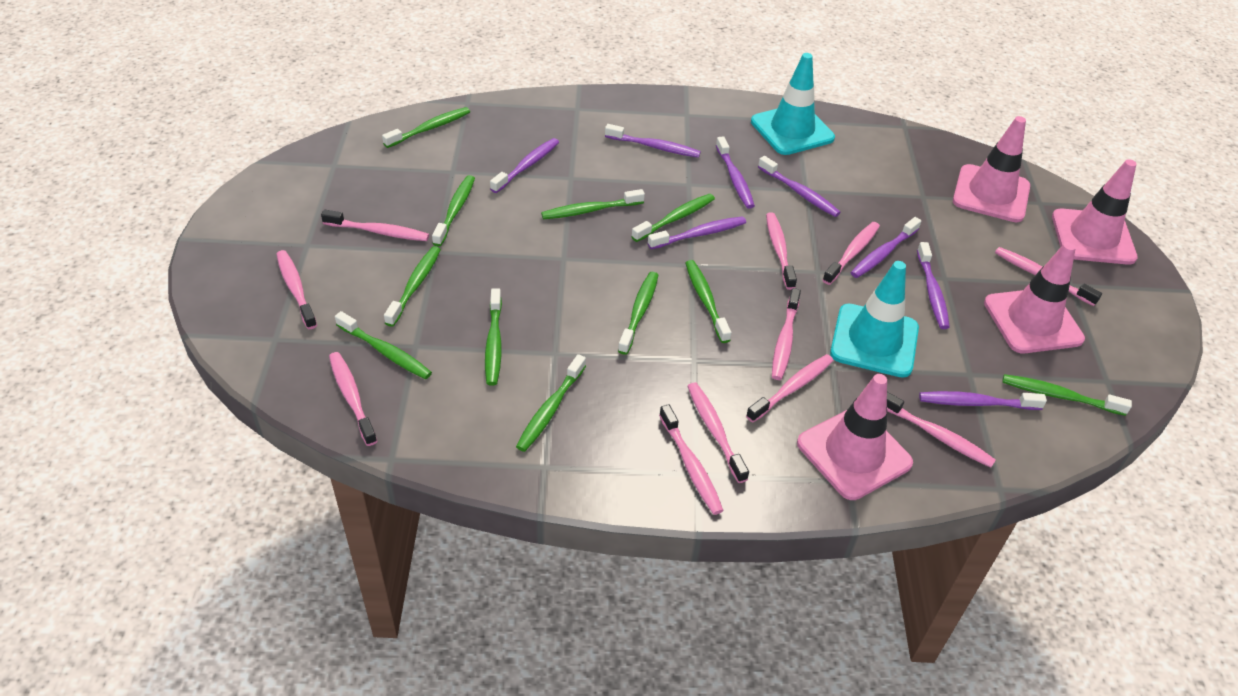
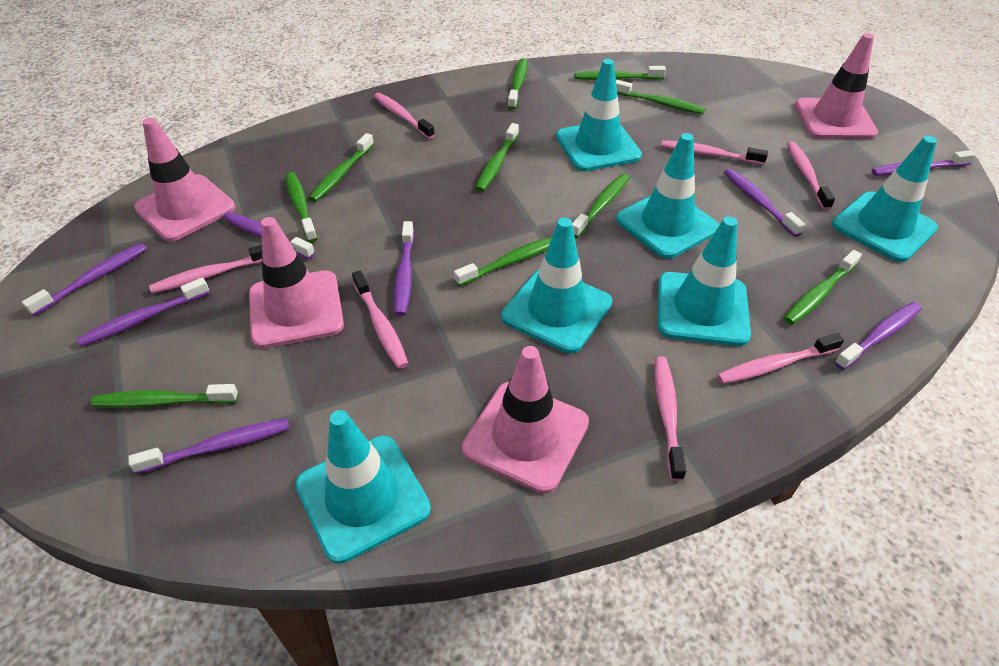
green toothbrush: 11 -> 10
pink toothbrush: 11 -> 7
turquoise traffic cone: 2 -> 6

